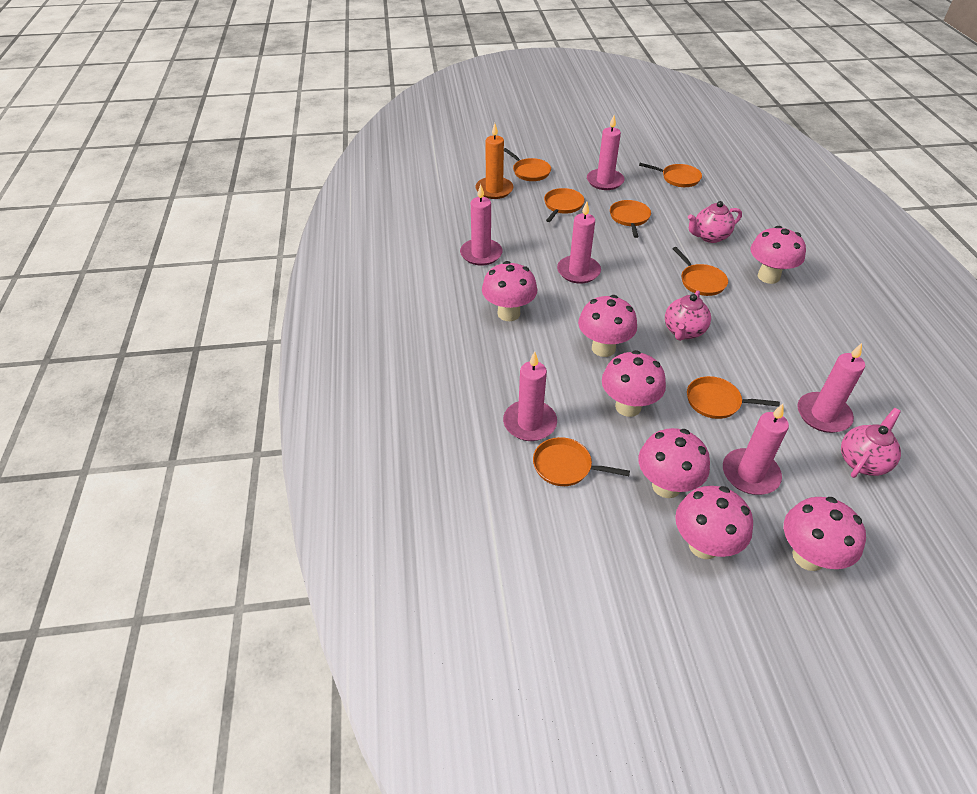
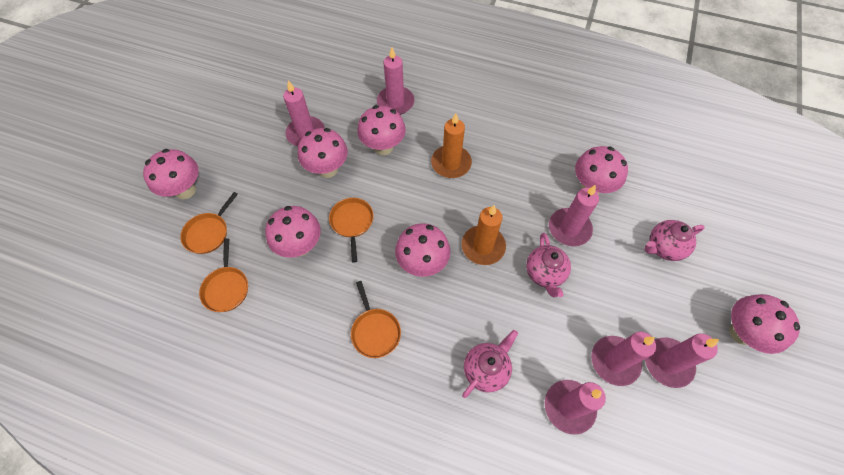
orange candle: 1 -> 2
orange pan: 7 -> 4

